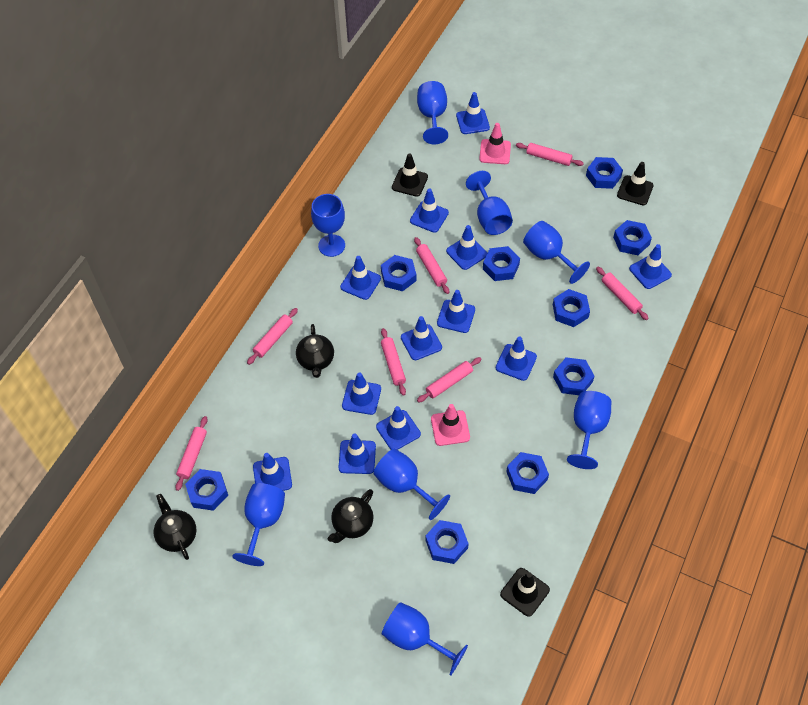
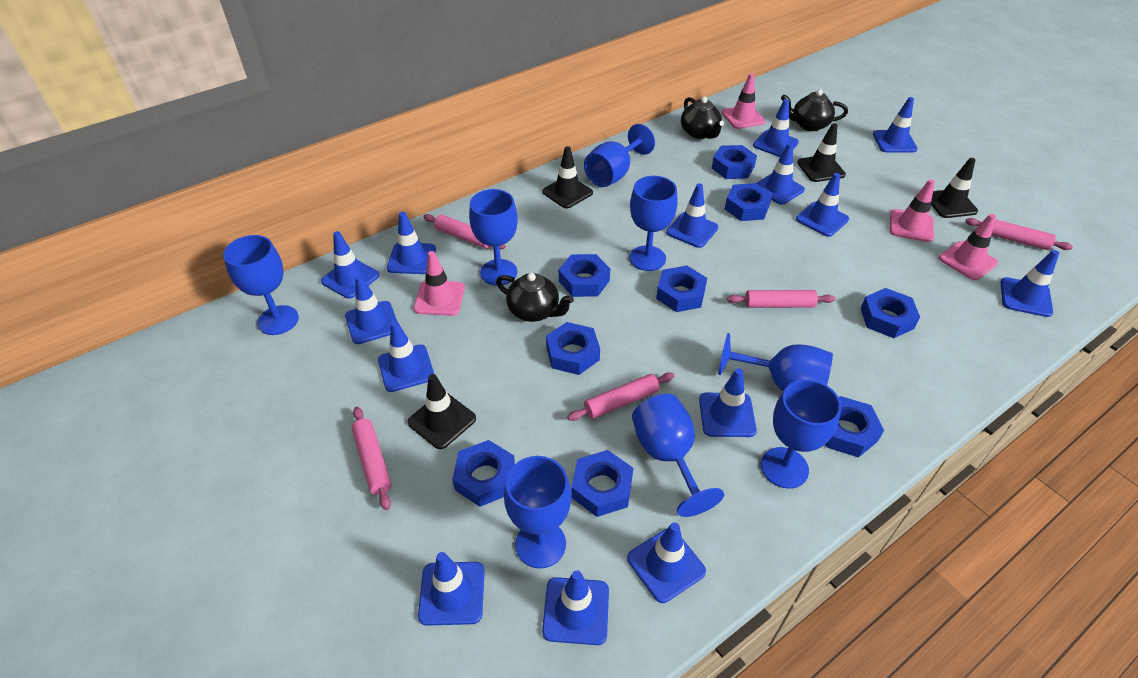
black traffic cone: 3 -> 4
blue traffic cone: 12 -> 14
pink rolling pin: 7 -> 5
pink traffic cone: 2 -> 4

